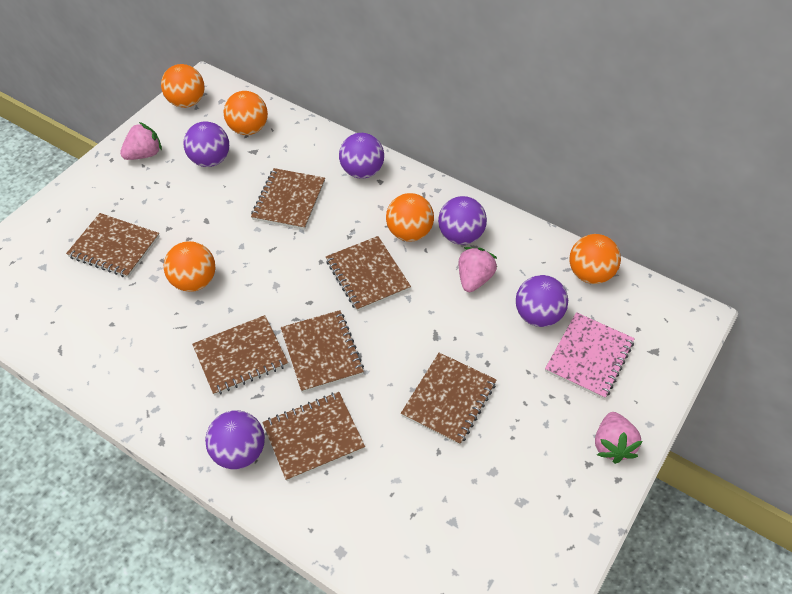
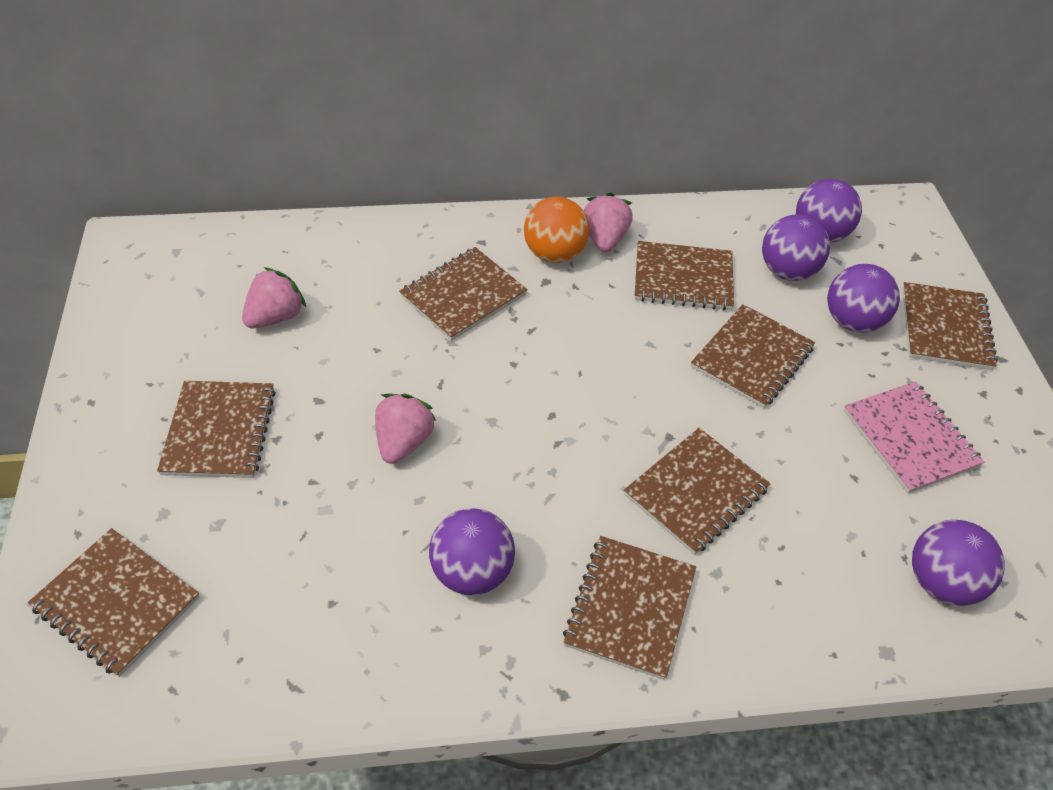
brown notebook: 7 -> 8
orange ball: 5 -> 1

